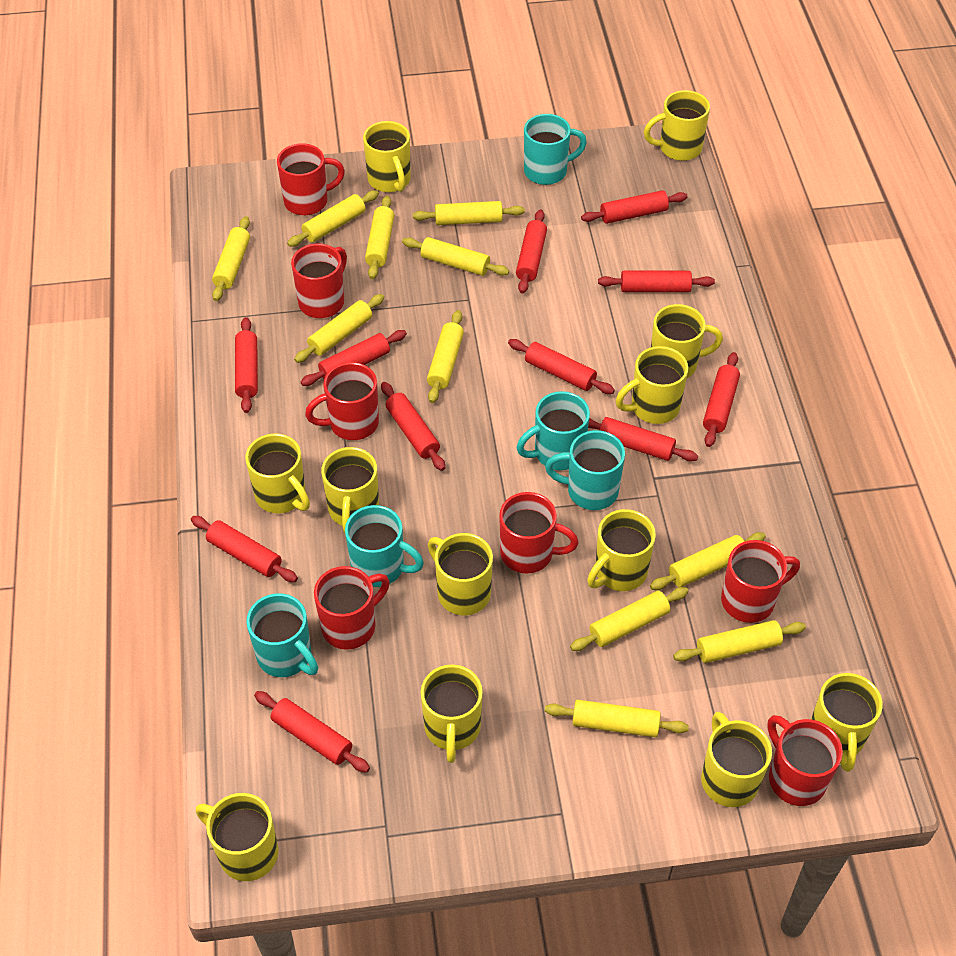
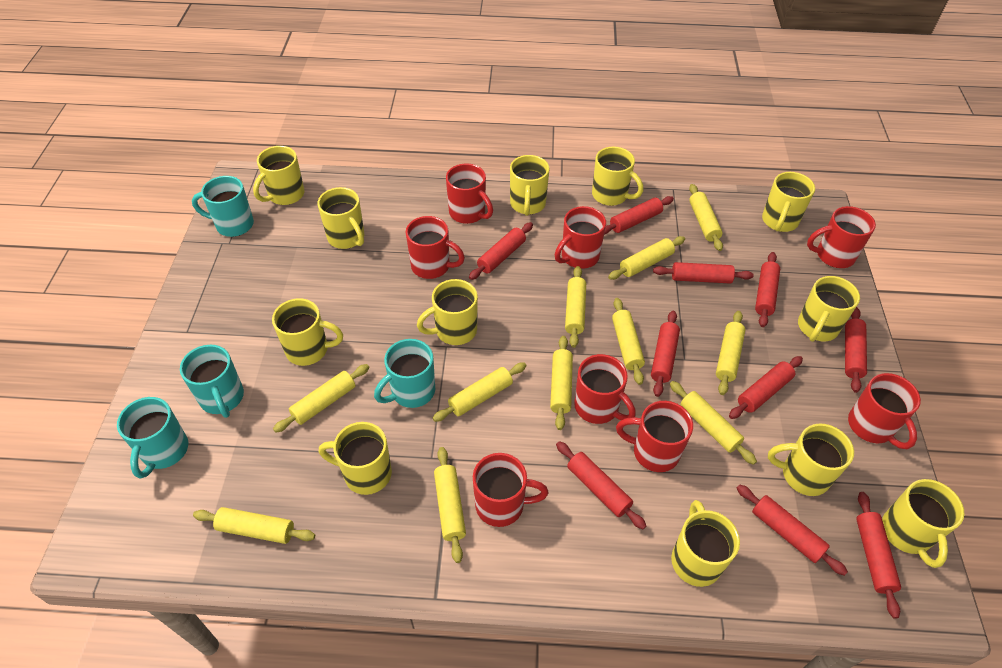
red mug: 7 -> 8
red rolling pin: 11 -> 10
turquoise mug: 5 -> 4

